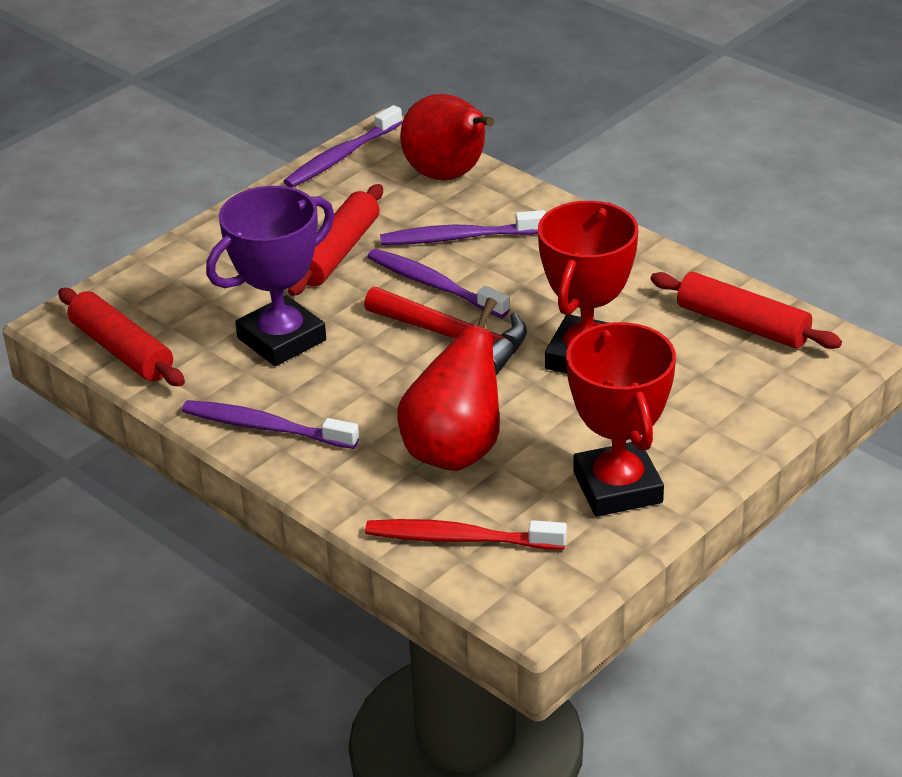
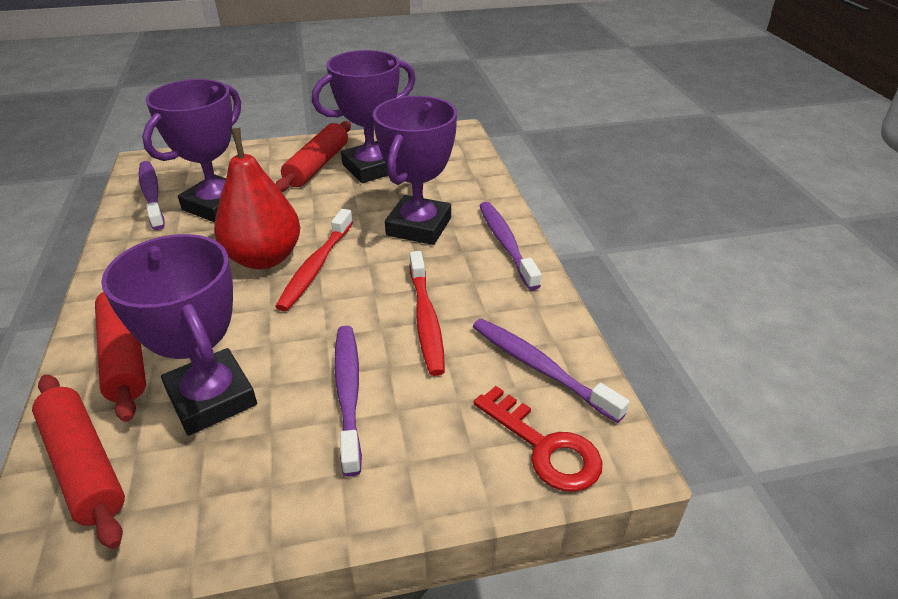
purple trophy: 1 -> 4
red hammer: 1 -> 0
red key: 0 -> 1
red pear: 2 -> 1
red toothbrush: 1 -> 2
red trophy: 2 -> 0

